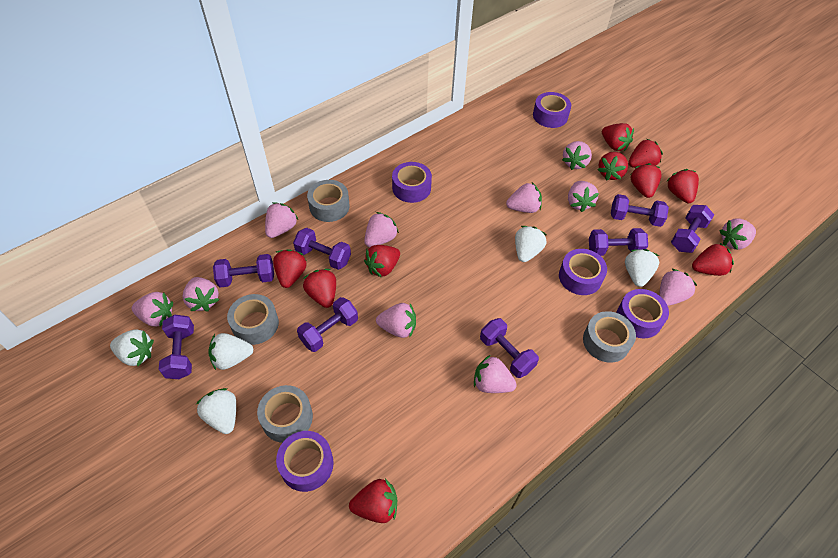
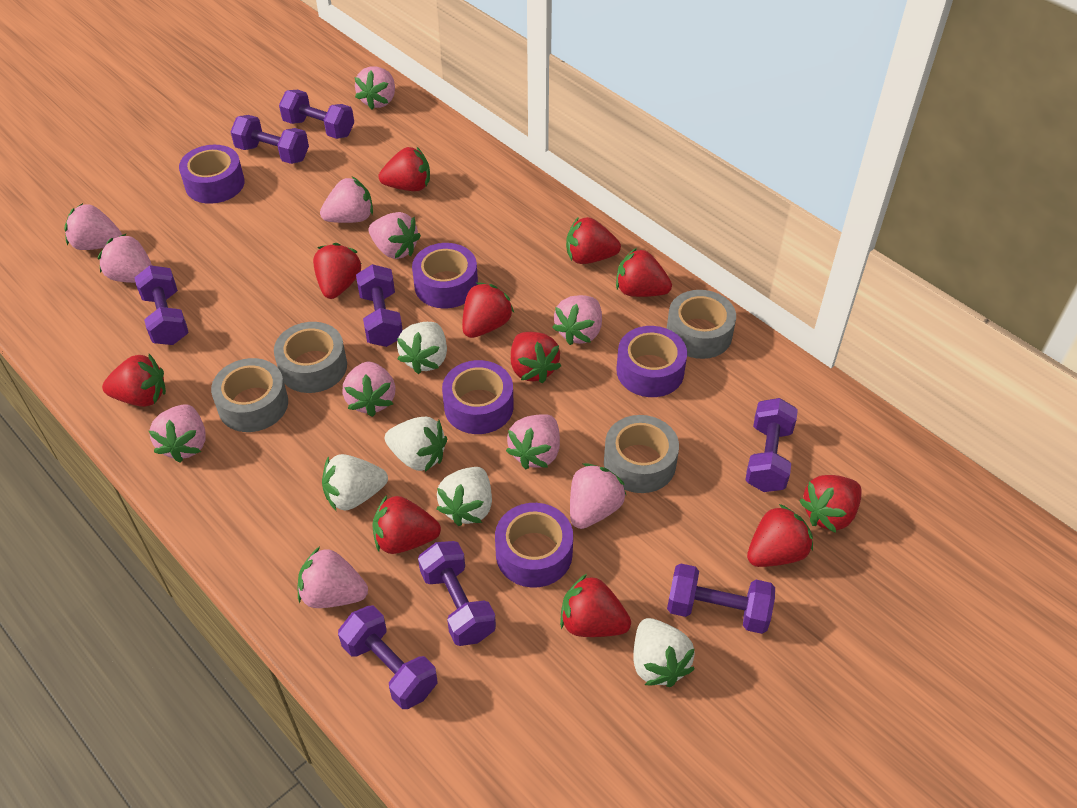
red strawberry: 10 -> 11

